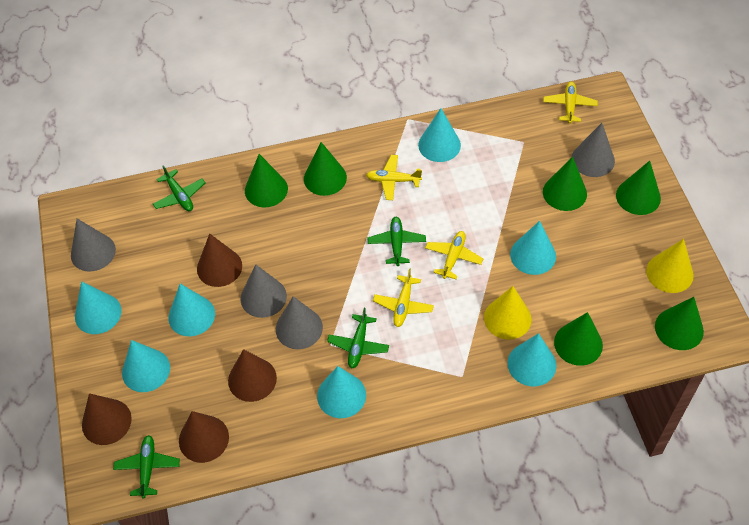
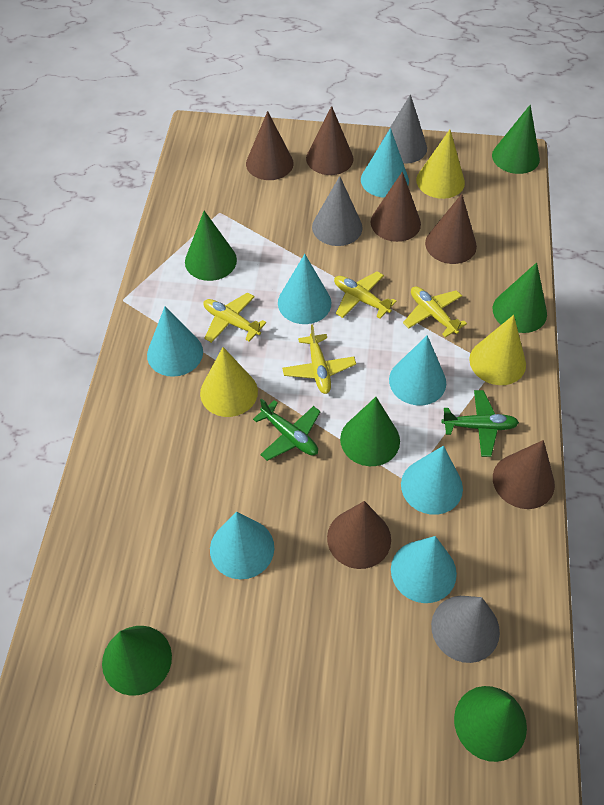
brown cone: 4 -> 6
green plane: 4 -> 2
grey cone: 4 -> 3
yellow cone: 2 -> 3

